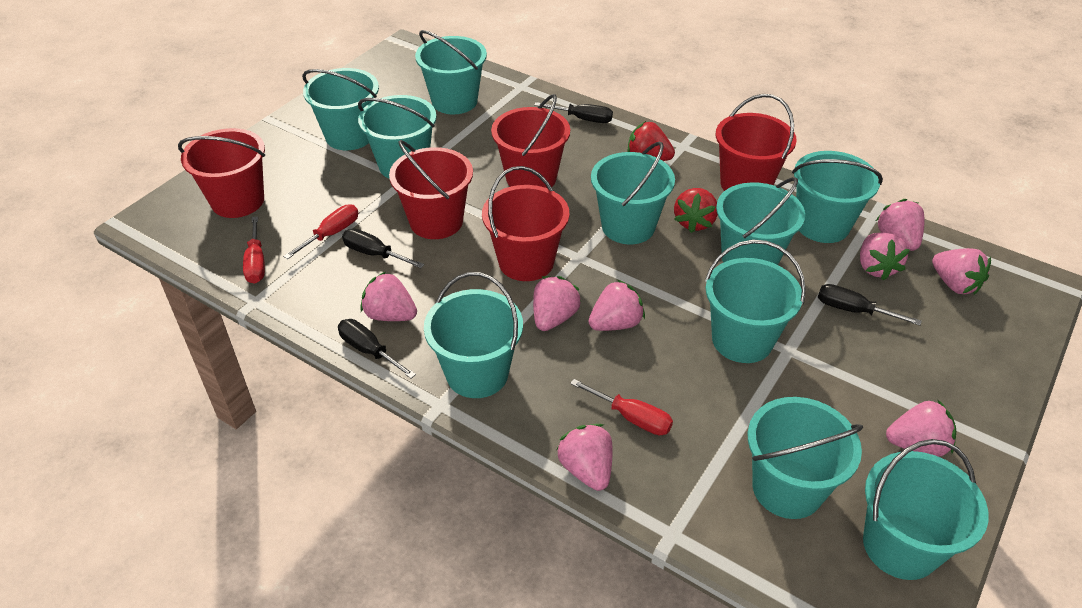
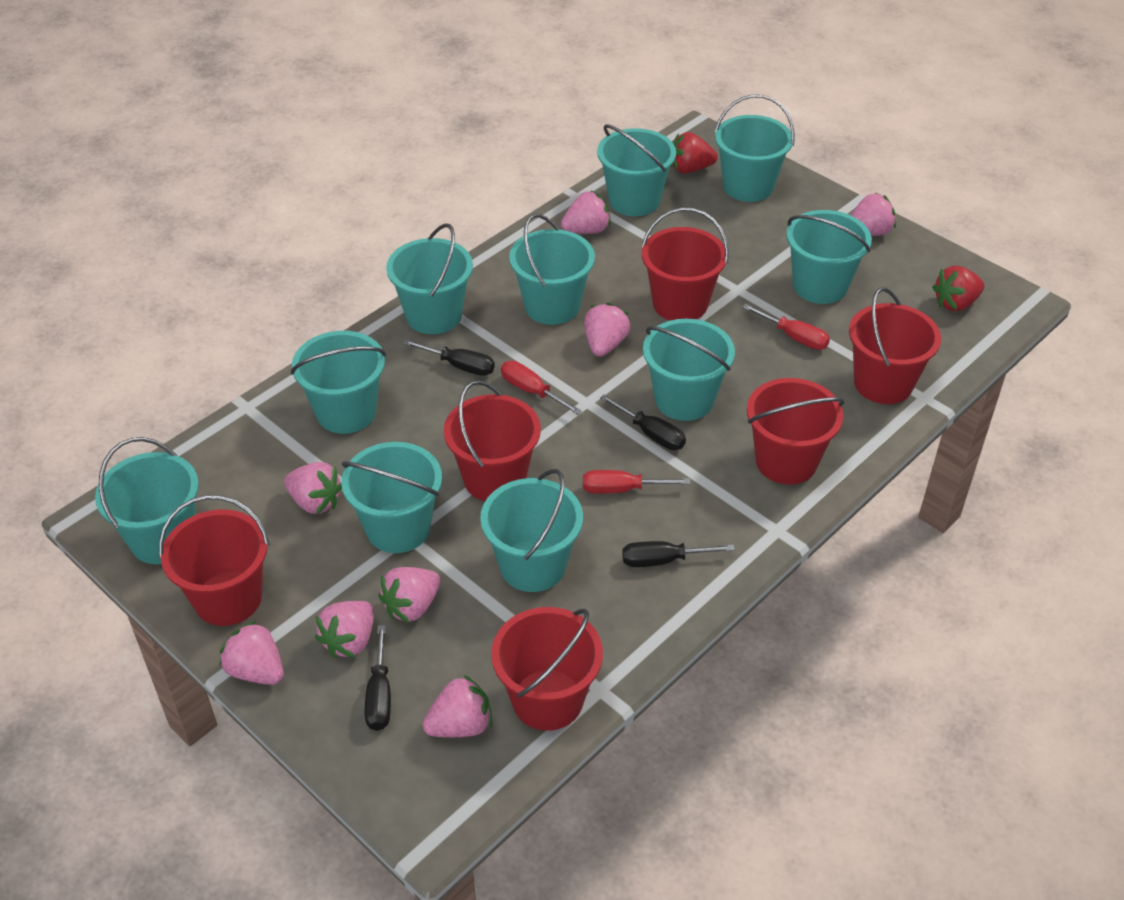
red bucket: 5 -> 6

